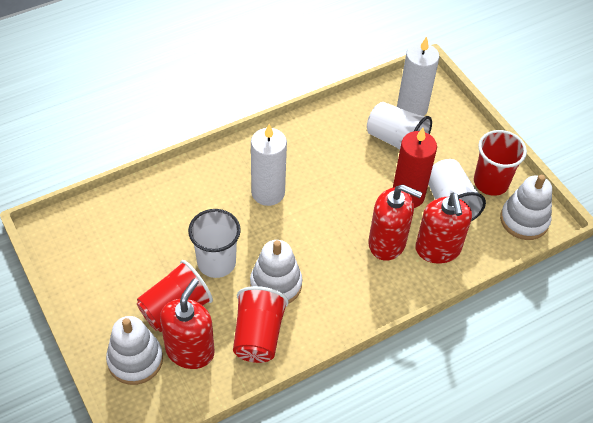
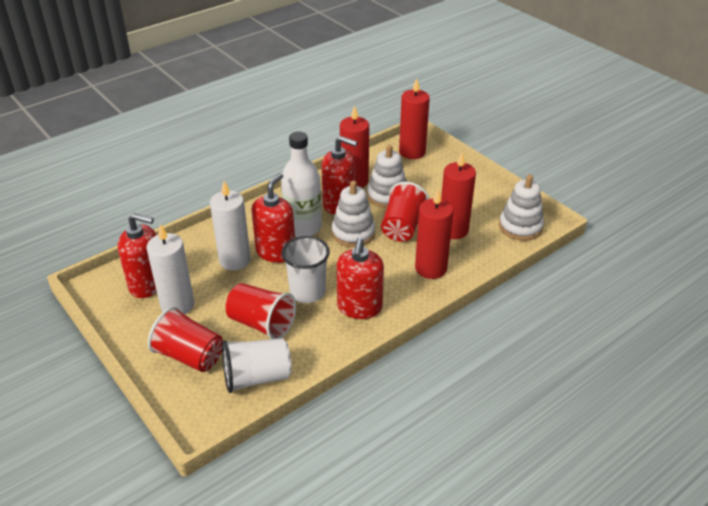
red candle: 1 -> 4
red soap dispenser: 3 -> 4
white bottle: 0 -> 1
white cup: 3 -> 2

